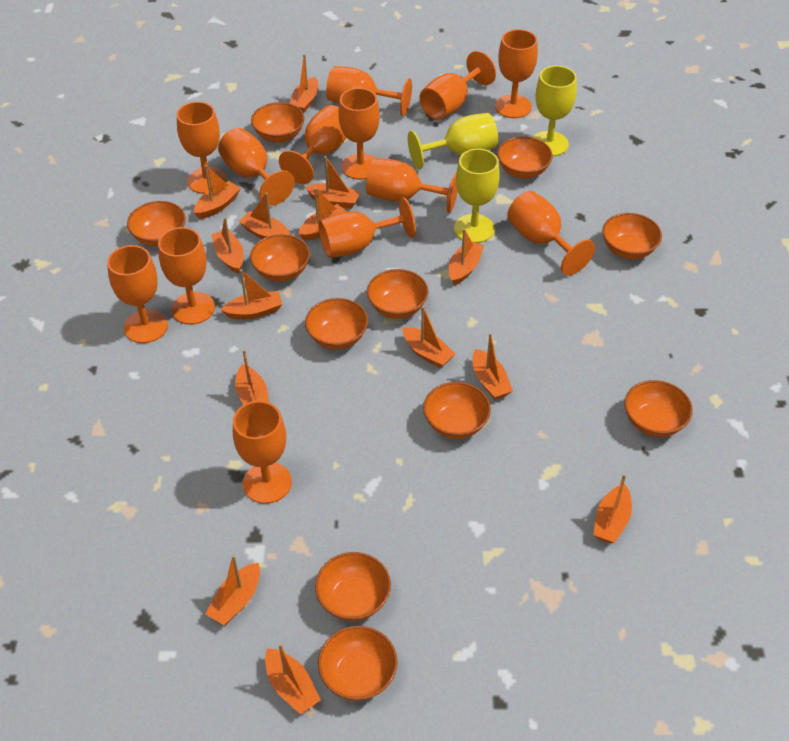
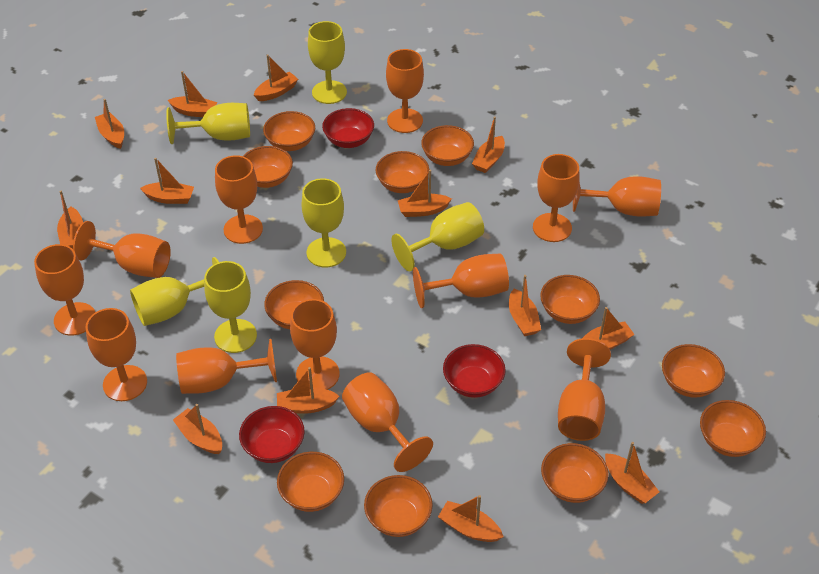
orange boat: 14 -> 13
orange goblet: 13 -> 12
red bowl: 0 -> 3
yellow goblet: 3 -> 6

